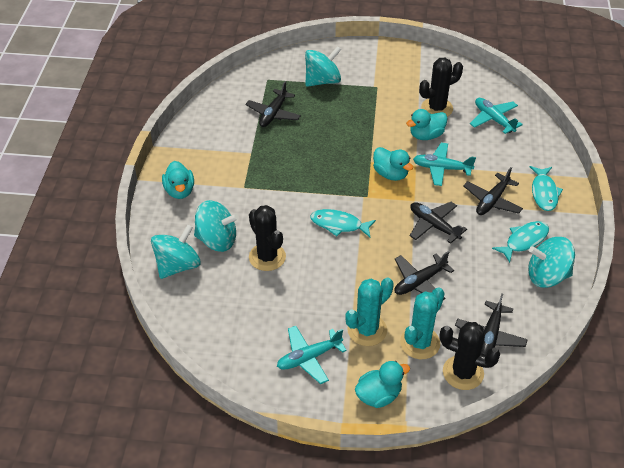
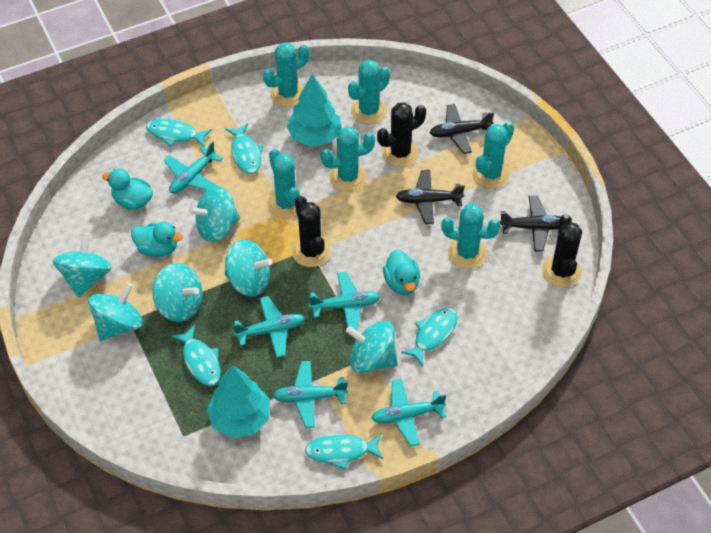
black plane: 5 -> 3
turquoise cactus: 2 -> 6
turquoise duck: 4 -> 3
turquoise fish: 3 -> 5
turquoise plane: 3 -> 5
turquoise spinning top: 4 -> 6
turquoise tree: 0 -> 2

